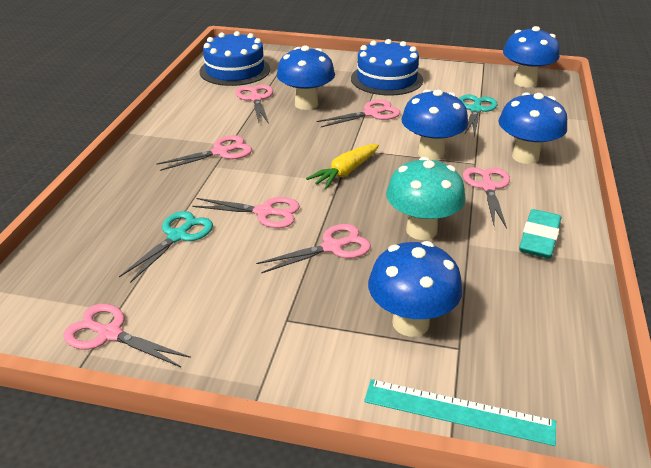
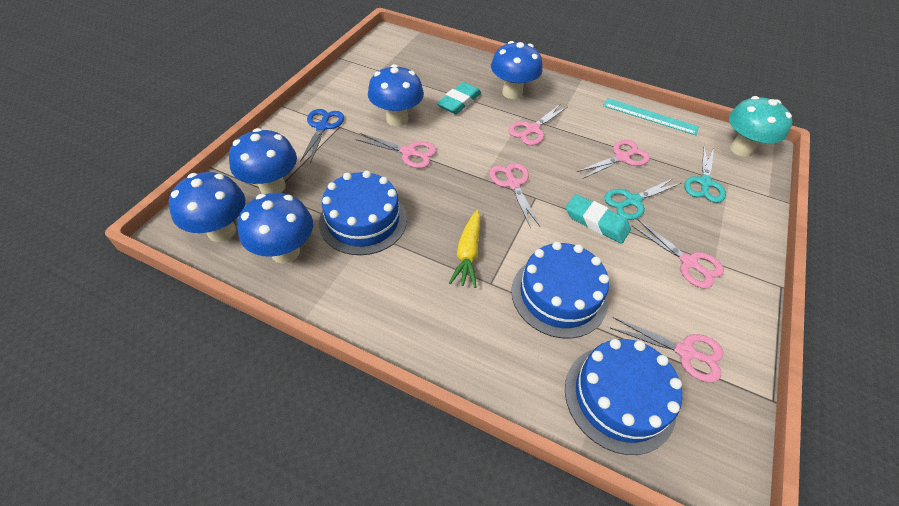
blue cake: 2 -> 3
blue scissors: 0 -> 1
pink scissors: 7 -> 6
turquoise eraser: 1 -> 2

